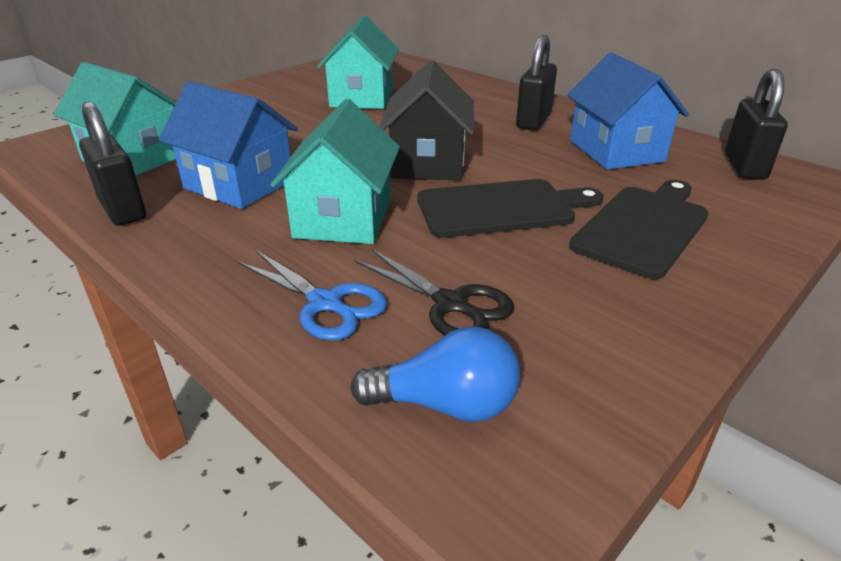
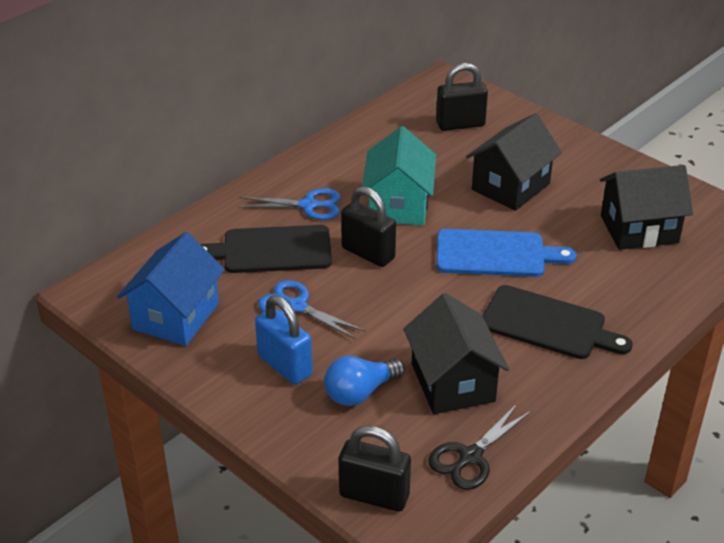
black house: 1 -> 3
blue cutting board: 0 -> 1
blue house: 2 -> 1
blue padlock: 0 -> 1
blue scissors: 1 -> 2
turquoise house: 3 -> 1

